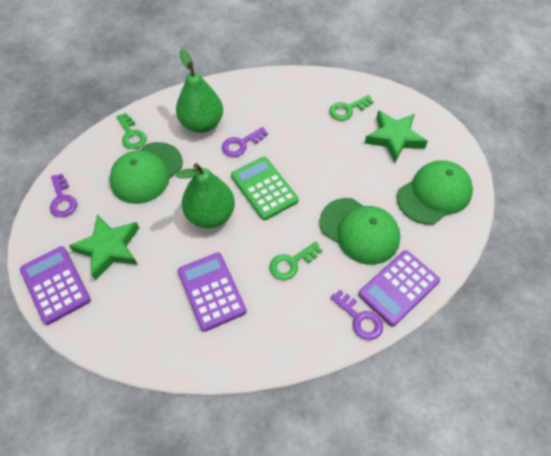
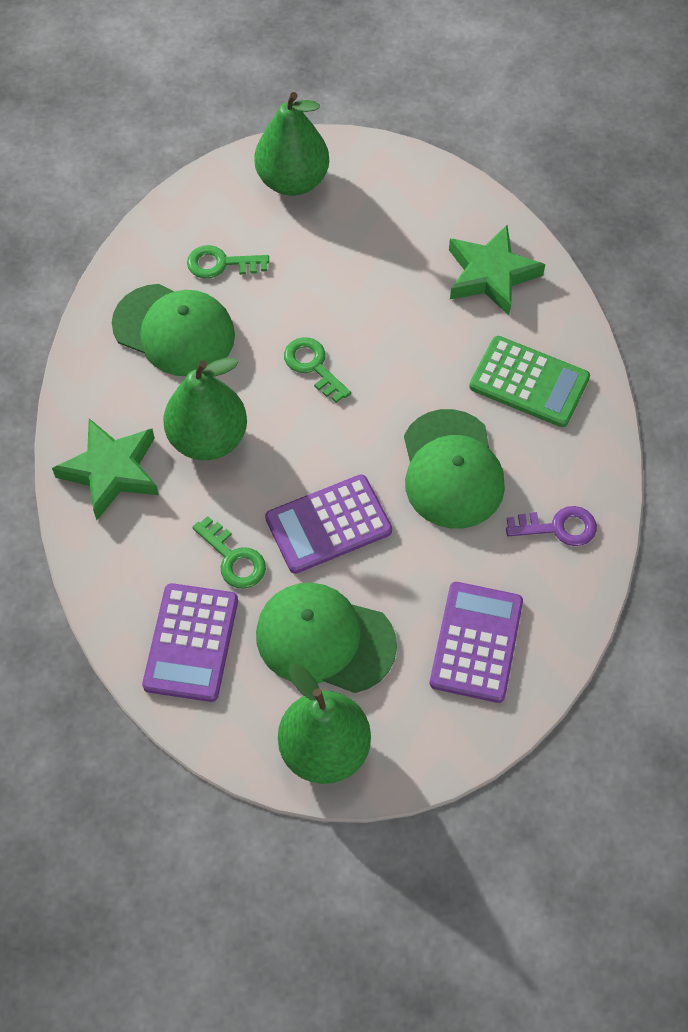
green pear: 2 -> 3
purple key: 3 -> 1

